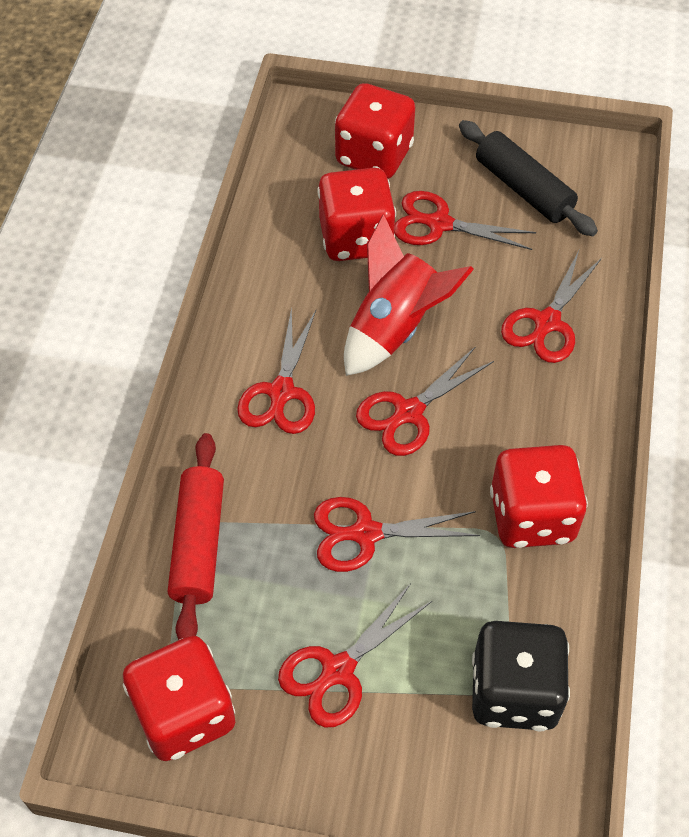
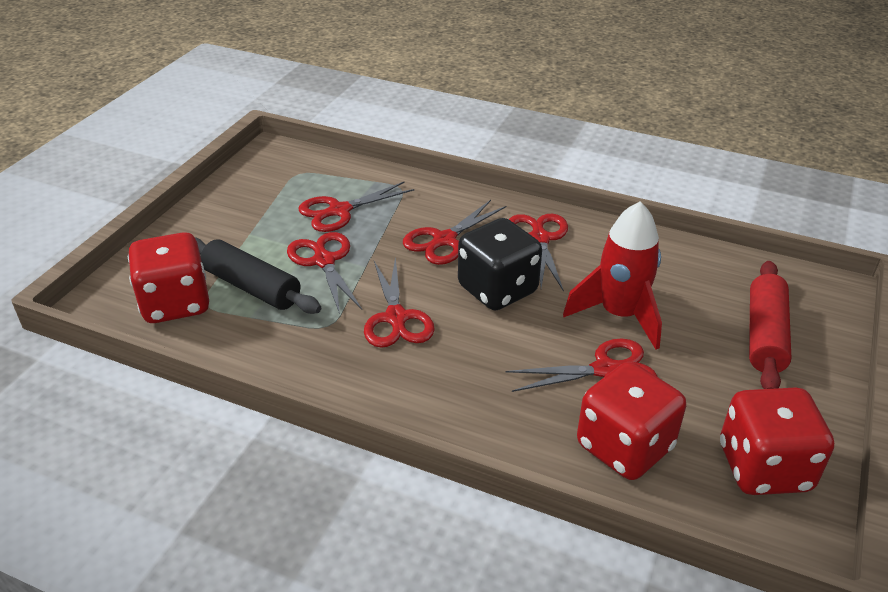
red dice: 4 -> 3

